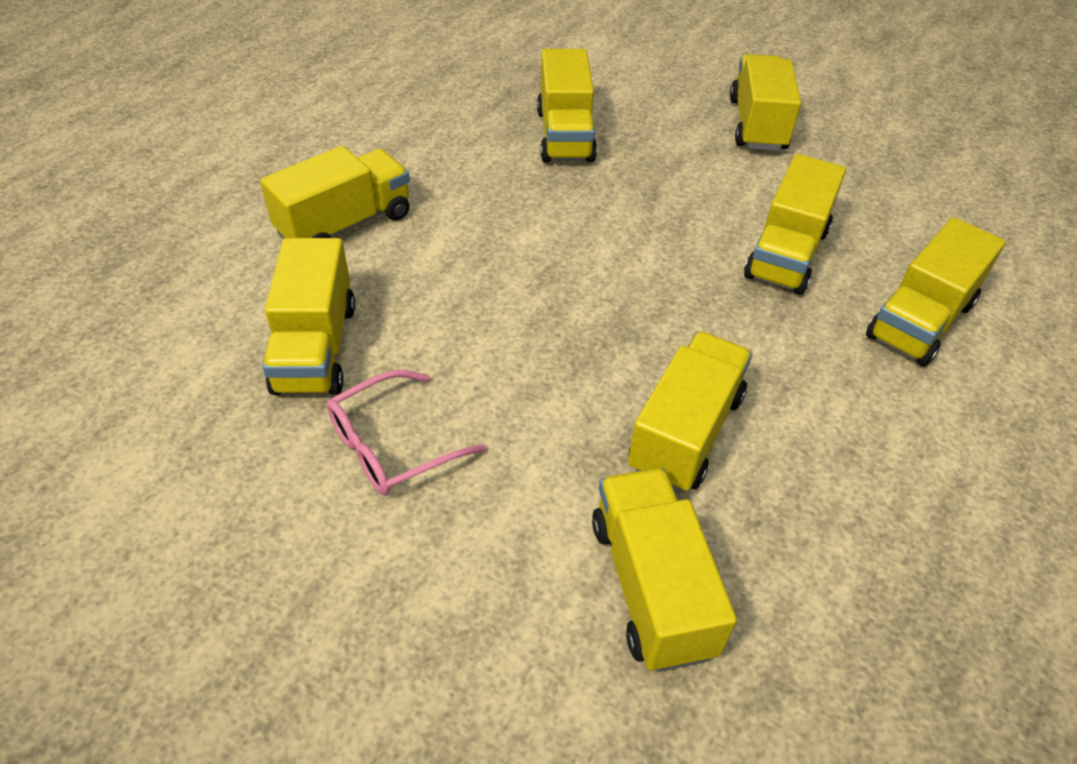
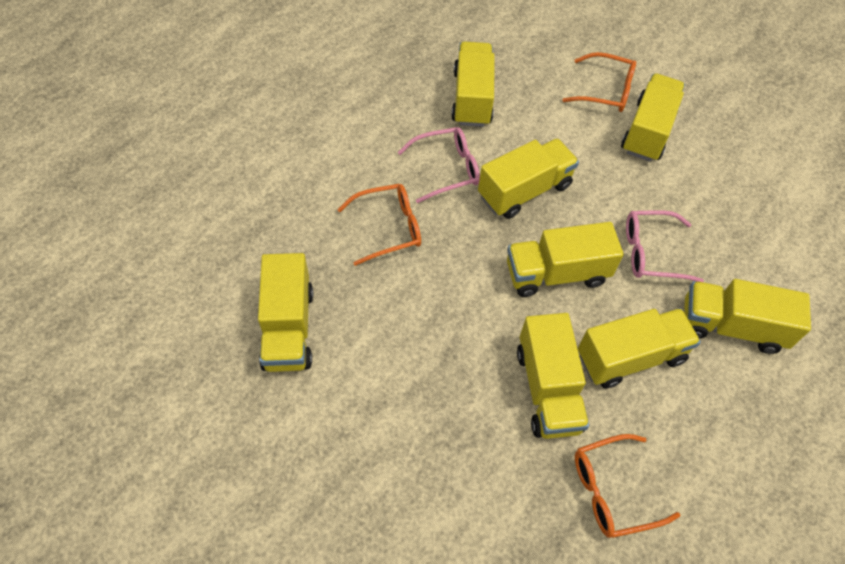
orange glasses: 0 -> 3
pink glasses: 1 -> 2

